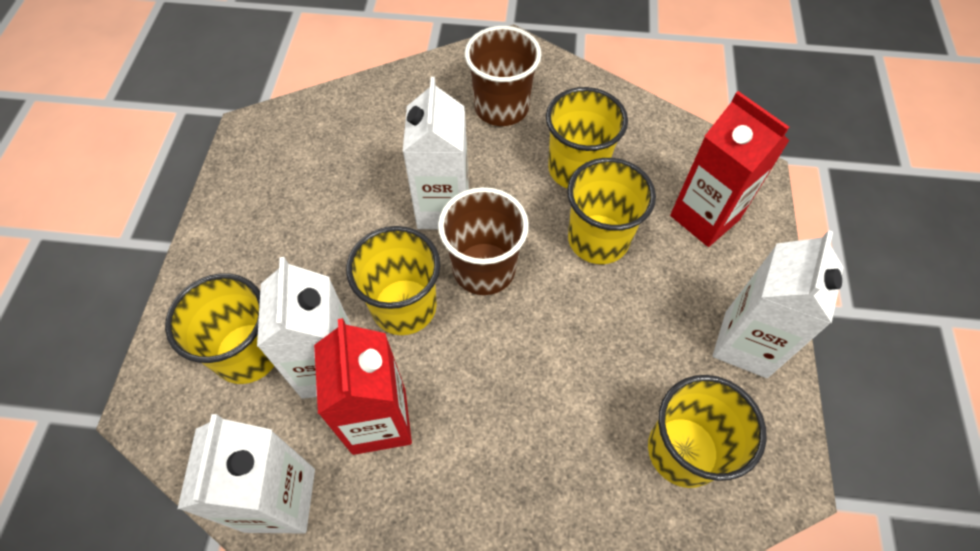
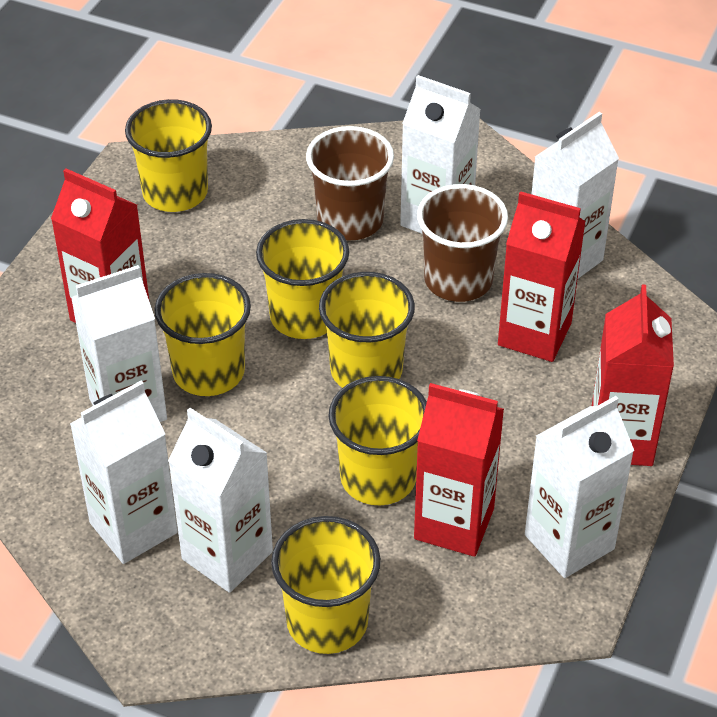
red carton: 2 -> 4
white carton: 4 -> 6
yellow cup: 5 -> 6

